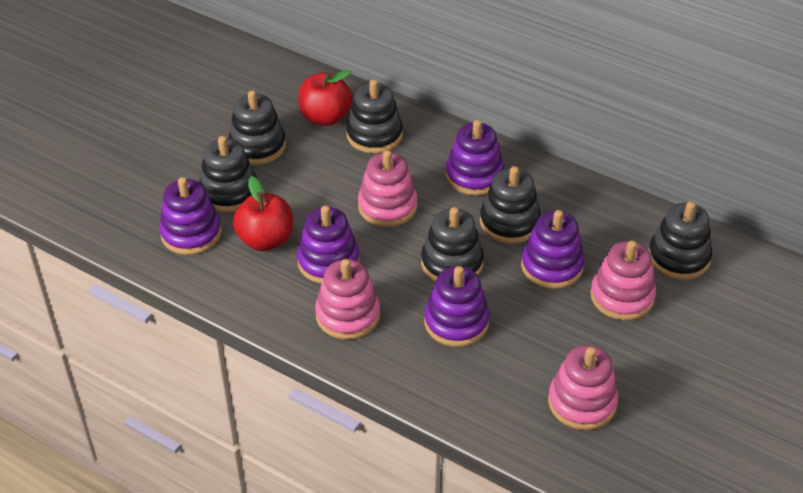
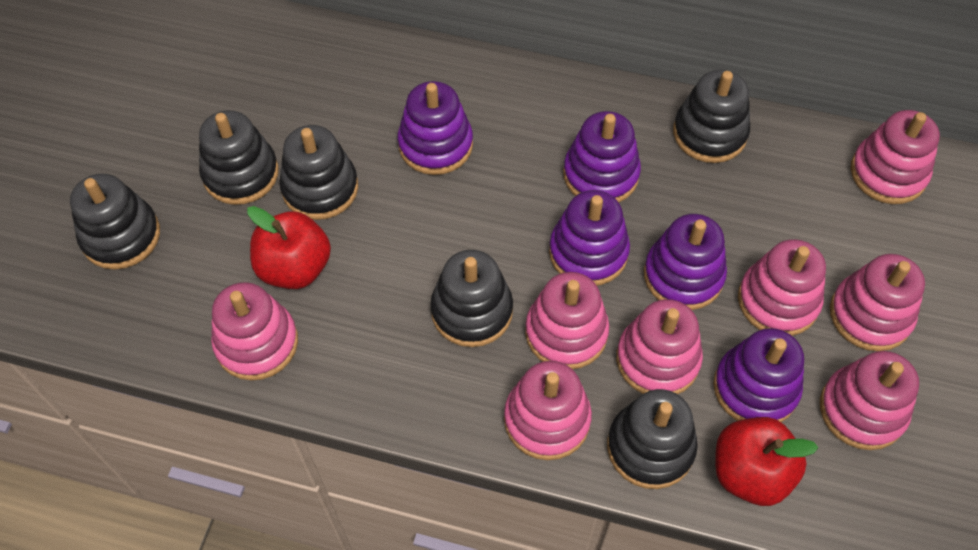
pink stacking toy: 4 -> 8

